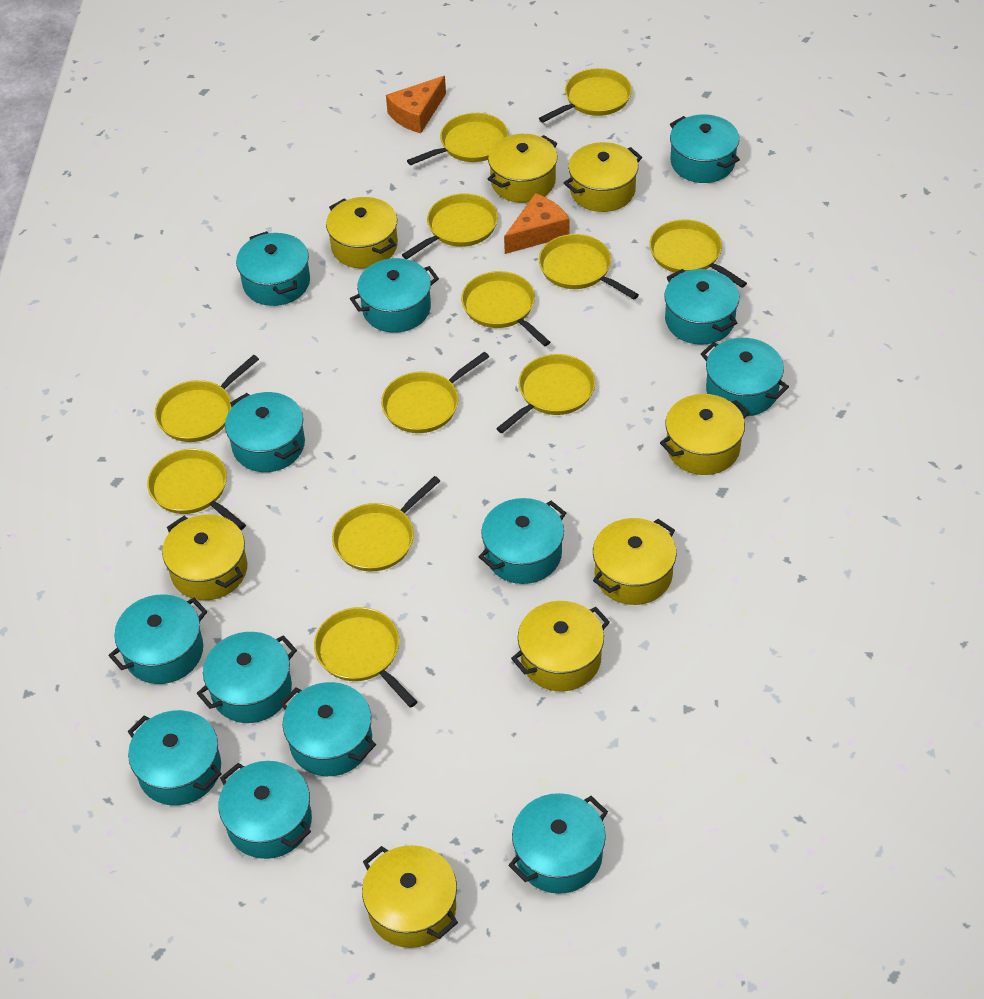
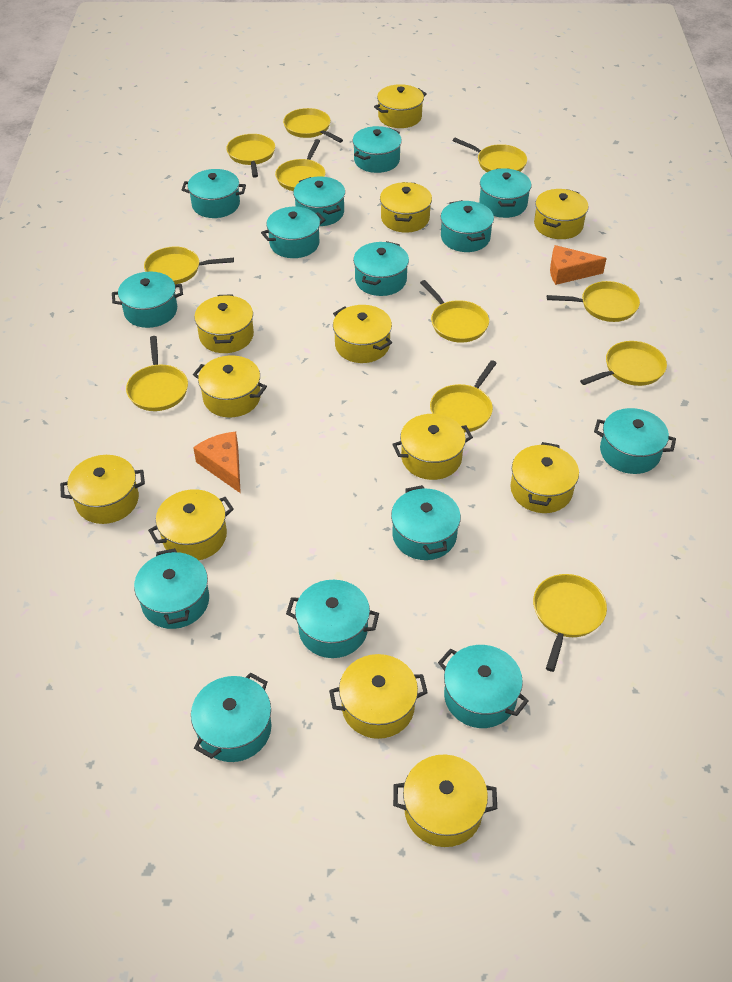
turquoise pot: 13 -> 14
yellow pan: 12 -> 11
yellow pot: 8 -> 12

